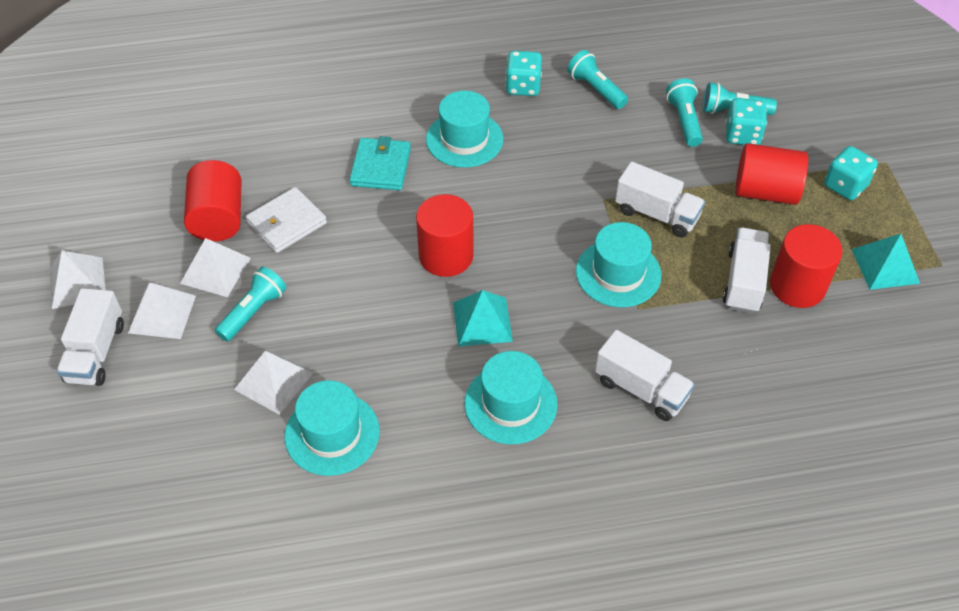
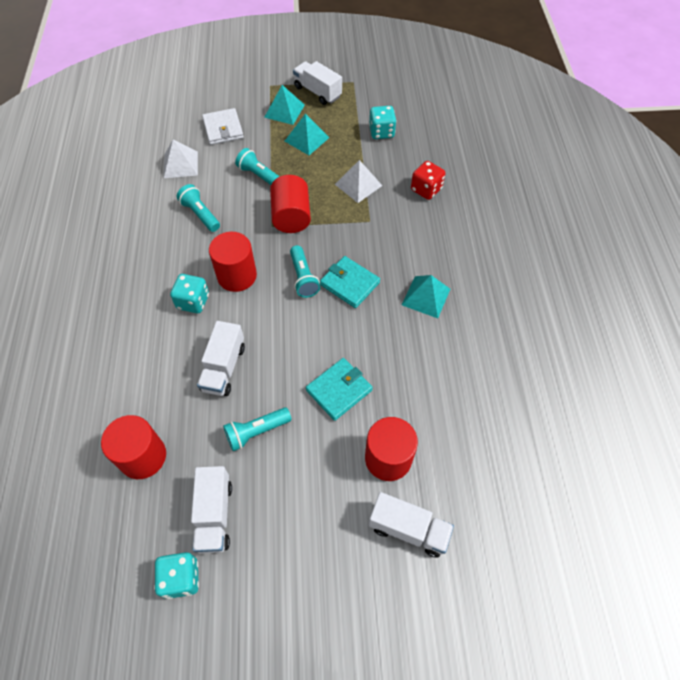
red dice: 0 -> 1
turquoise hat: 4 -> 0
turquoise pyramid: 2 -> 3
turquoise wallet: 1 -> 2
white pyramid: 4 -> 2

